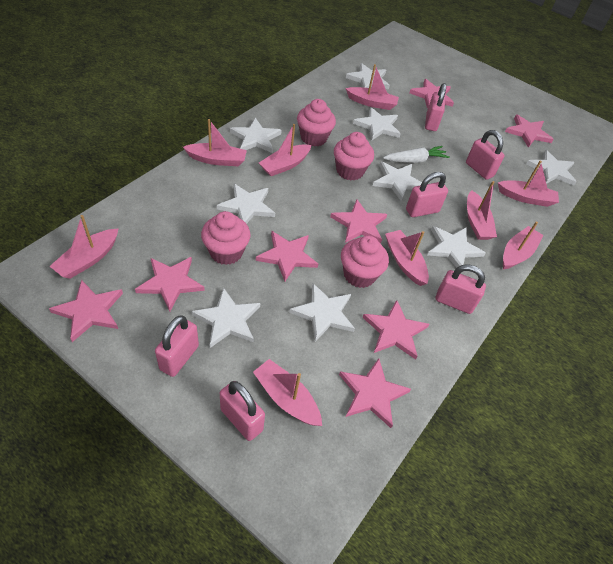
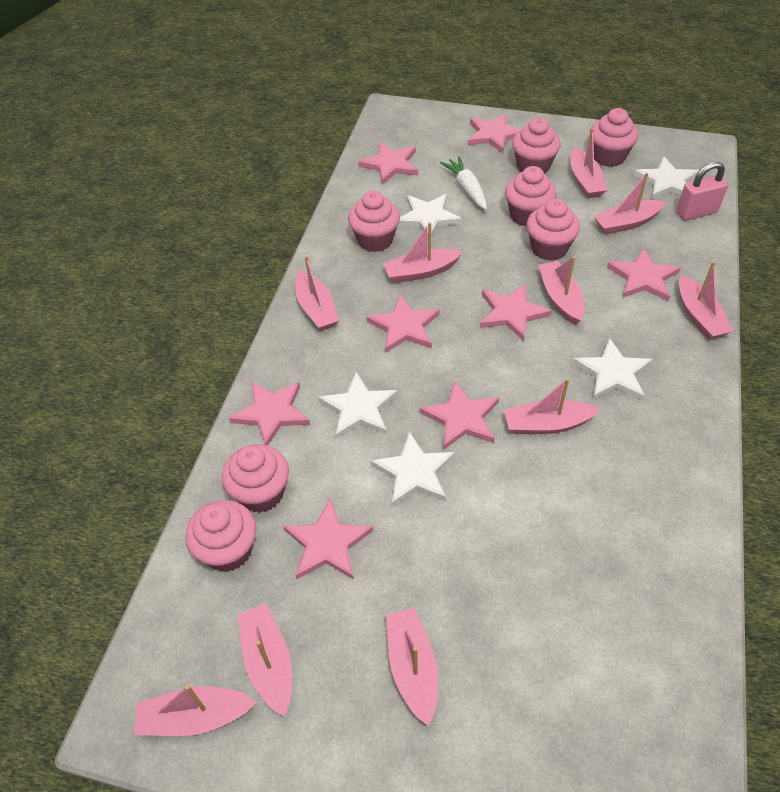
pink boat: 9 -> 10
pink cupcake: 4 -> 7
pink padlock: 6 -> 1
white star: 9 -> 5

